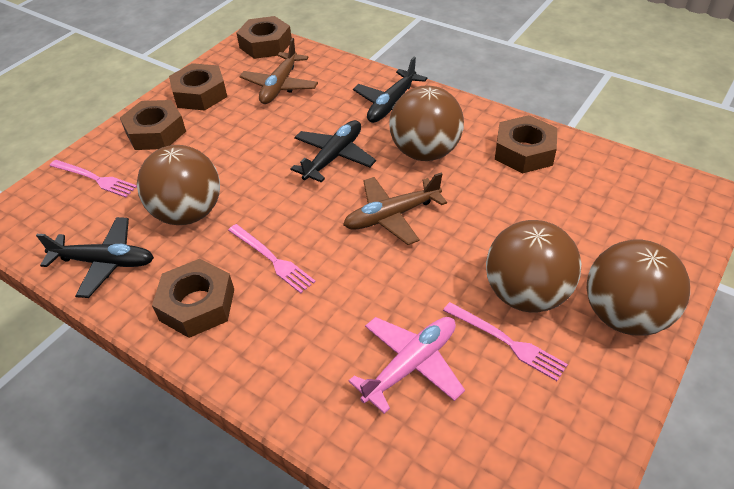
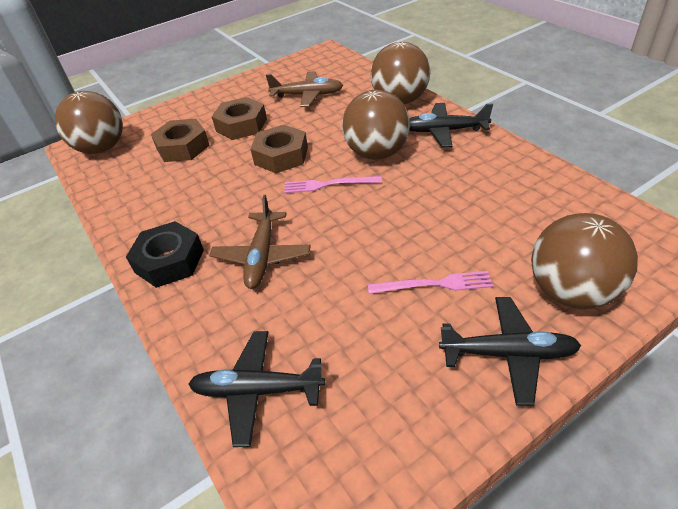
black nut: 0 -> 1
brown nut: 5 -> 3
pink fork: 3 -> 2
pink plane: 1 -> 0

